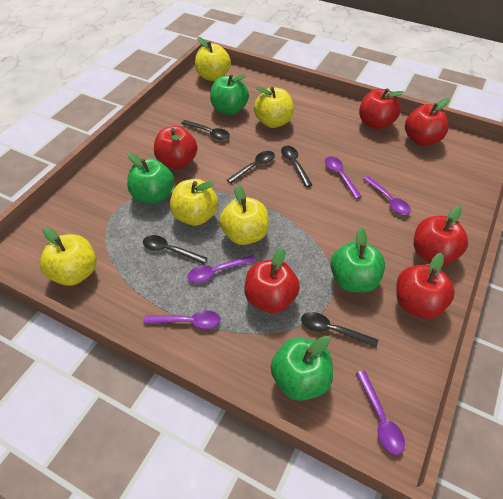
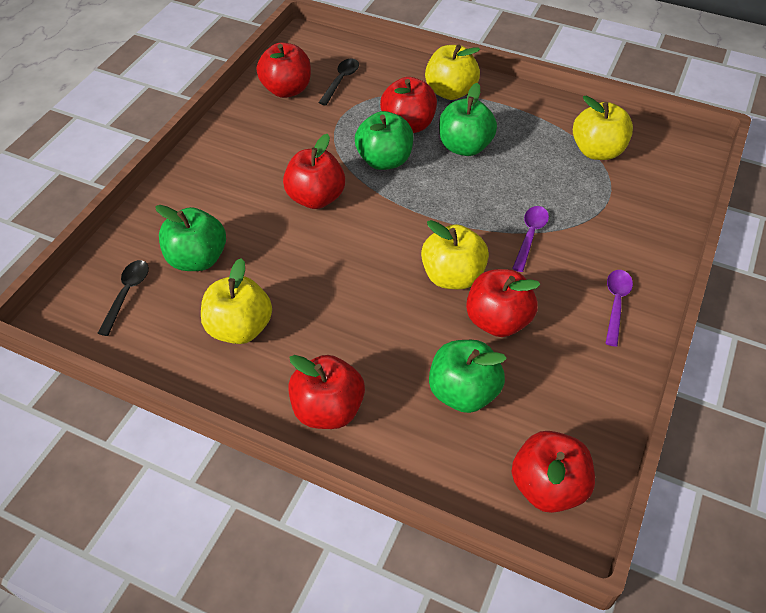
black spoon: 5 -> 2
purple spoon: 5 -> 2
yellow apple: 5 -> 4

